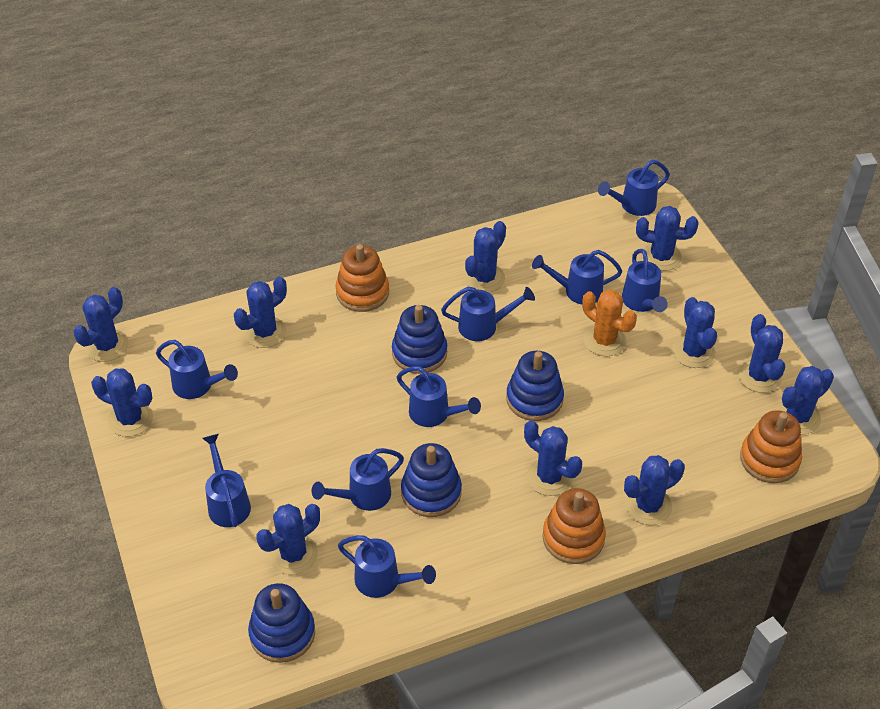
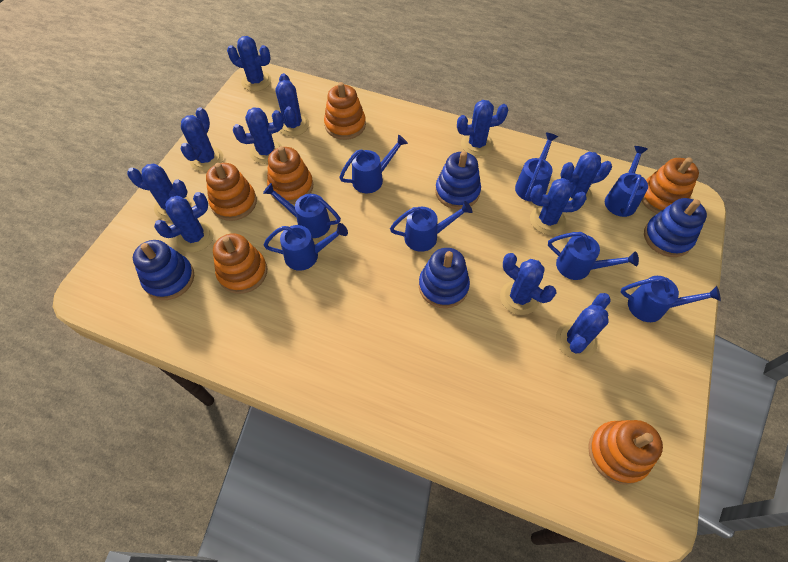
blue watering can: 9 -> 8
orange cactus: 1 -> 0
orange stacking toy: 3 -> 6

